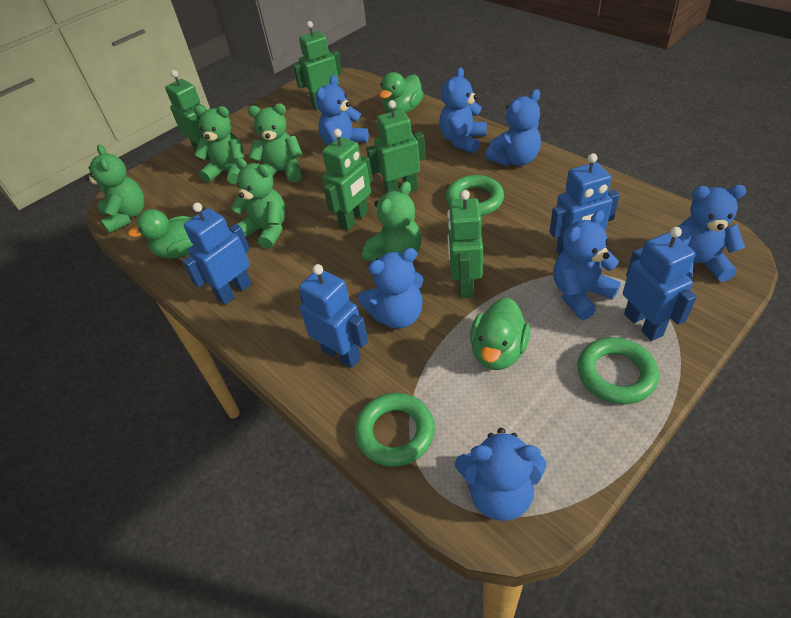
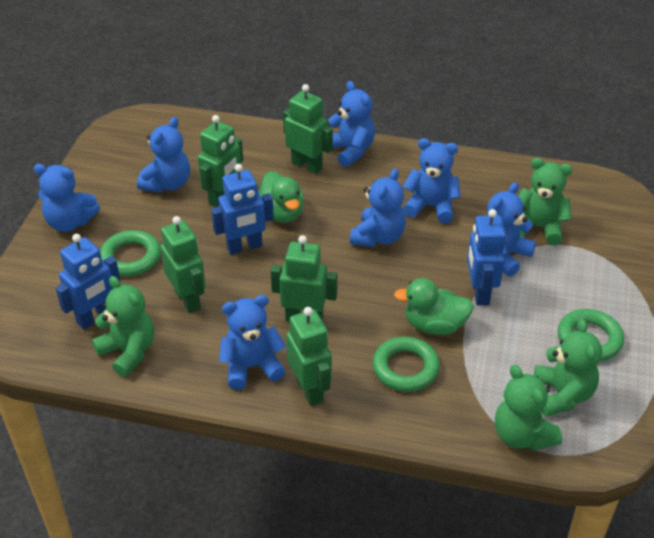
blue robot: 4 -> 3
green duck: 3 -> 2
green teddy bear: 5 -> 4

